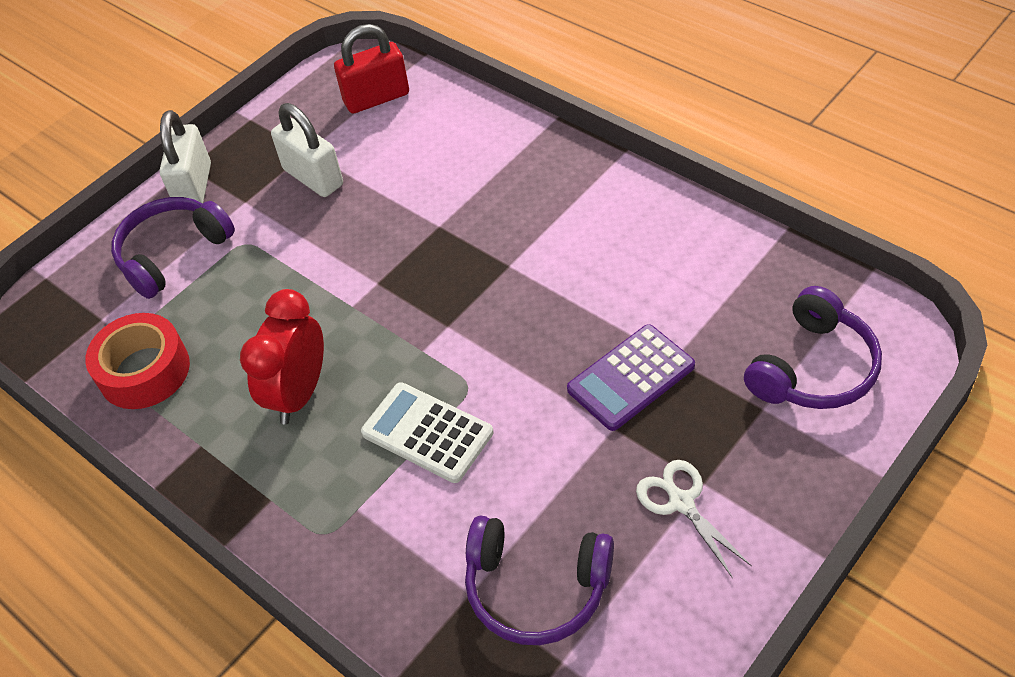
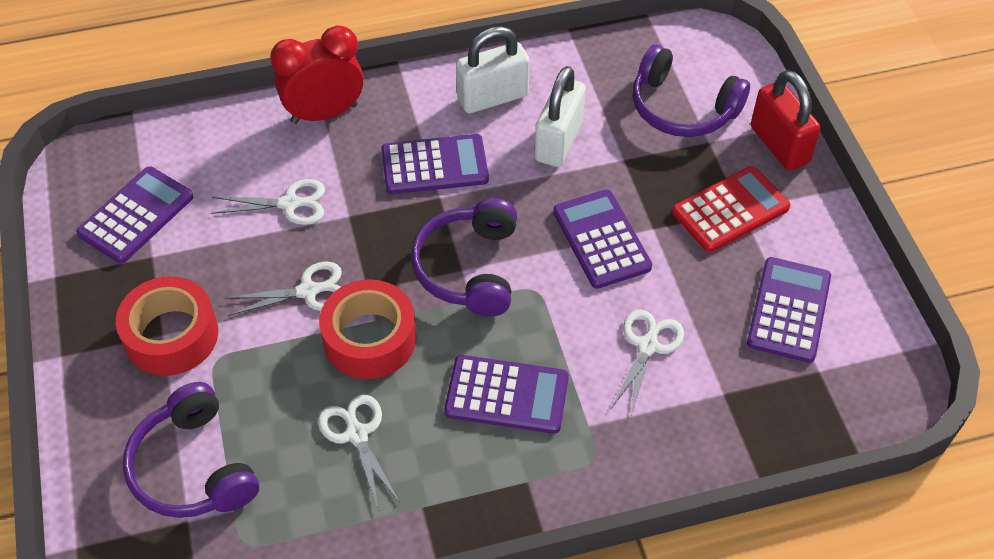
purple calculator: 1 -> 5
red calculator: 0 -> 1
red tape: 1 -> 2
white calculator: 1 -> 0
white scissors: 1 -> 4

